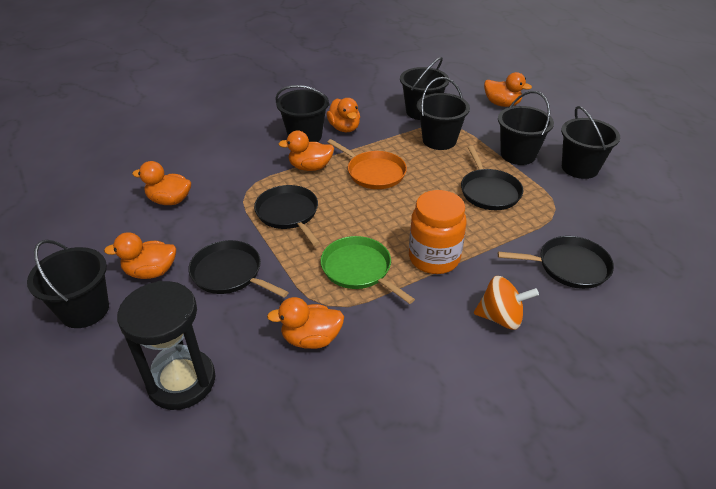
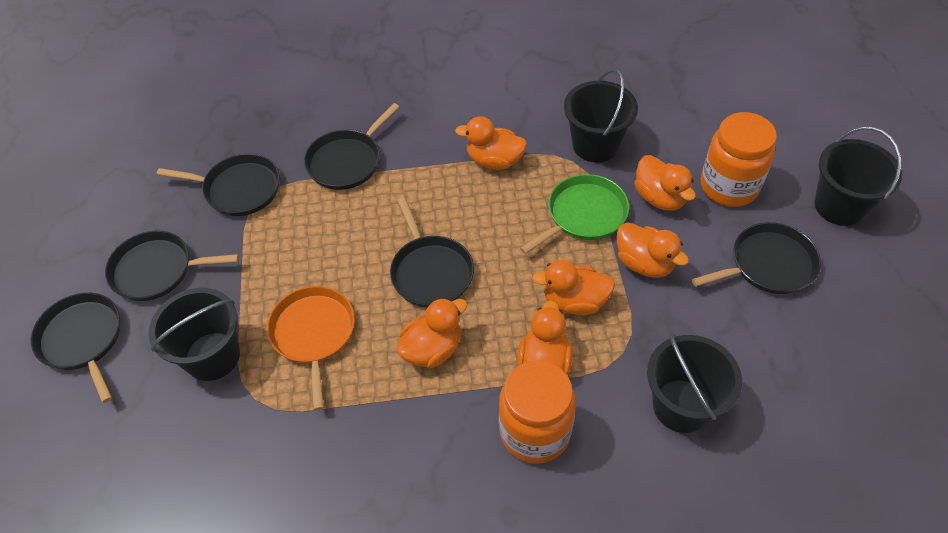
black bucket: 6 -> 4
black hourglass: 1 -> 0
black pan: 4 -> 6
orange jar: 1 -> 2
orange spinning top: 1 -> 0

